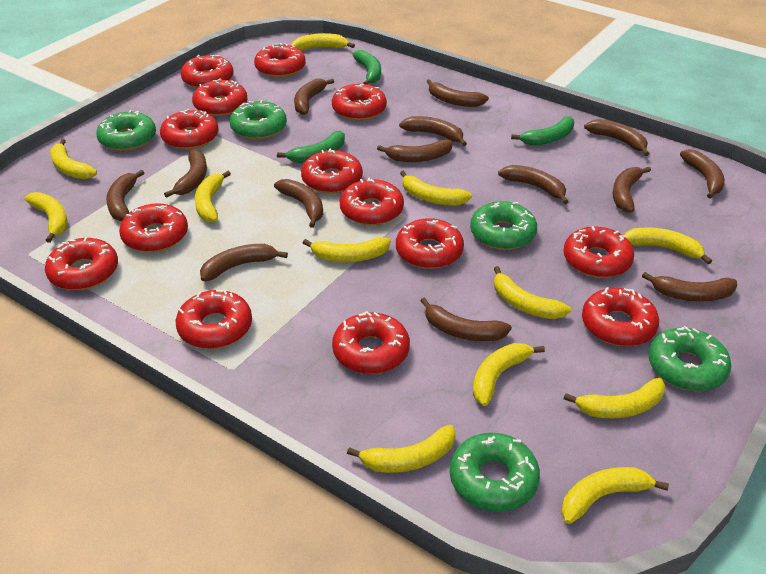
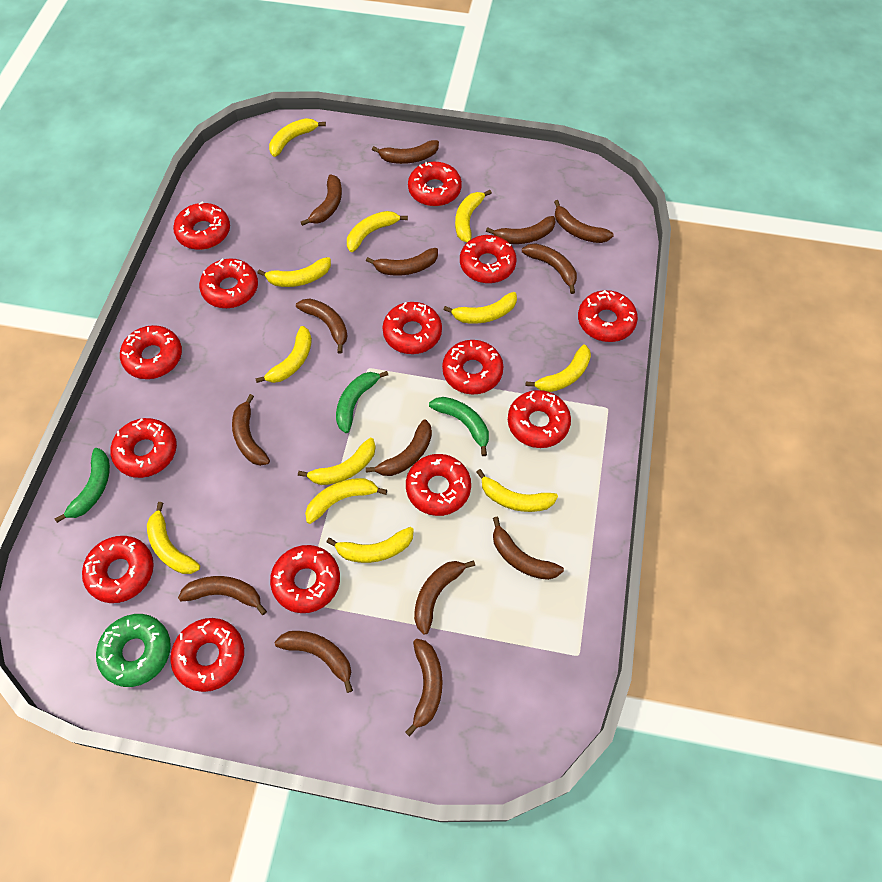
green donut: 5 -> 1

